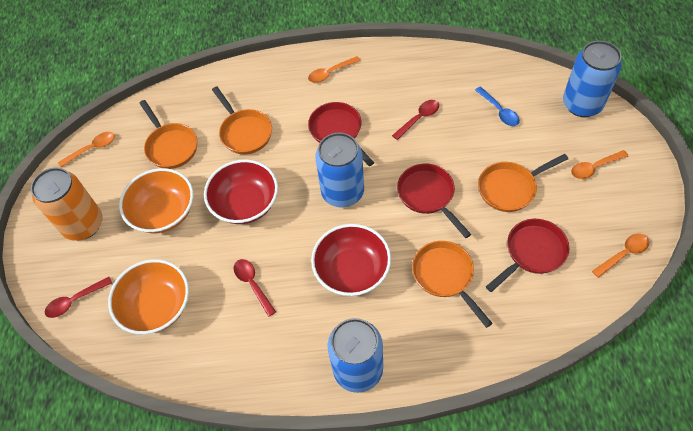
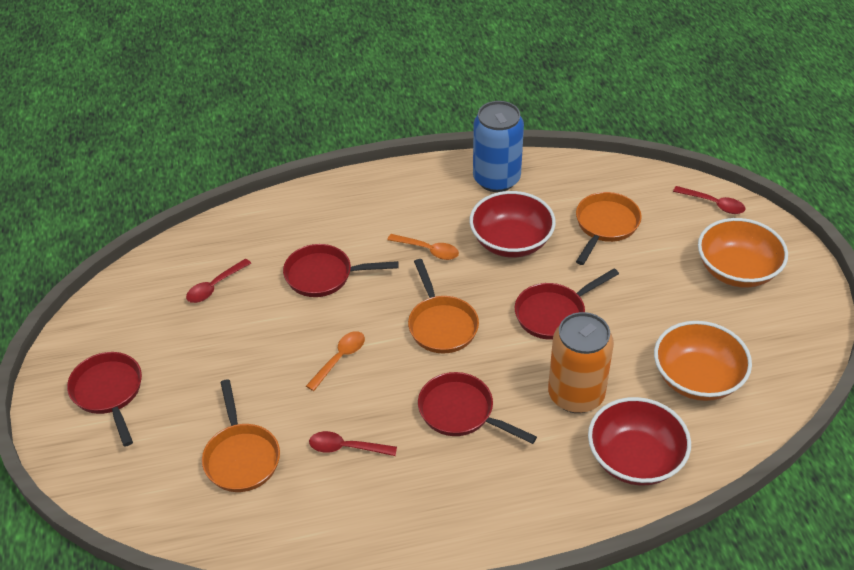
blue can: 3 -> 1
blue spoon: 1 -> 0
orange pan: 4 -> 3
orange spoon: 4 -> 2
red pan: 3 -> 4

